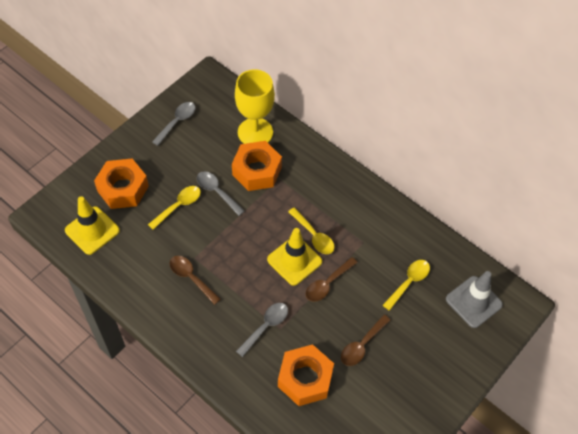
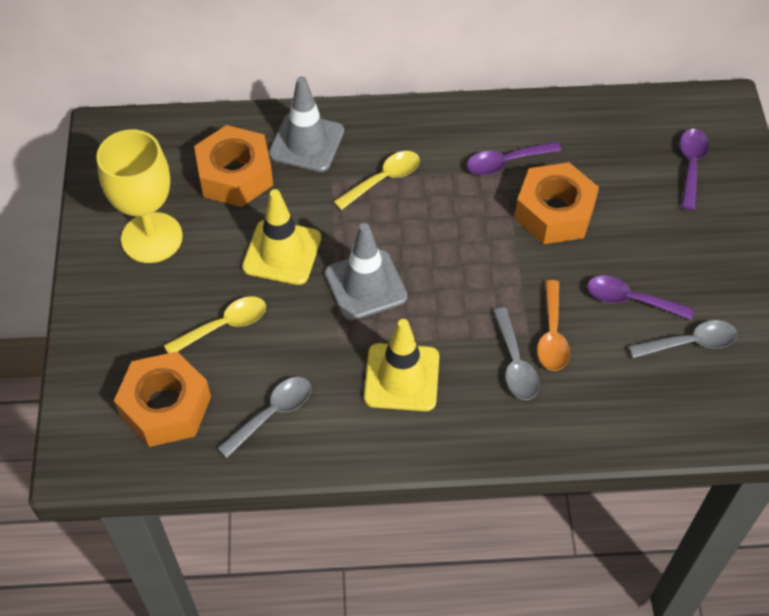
brown spoon: 3 -> 0
grey traffic cone: 1 -> 2
orange spoon: 0 -> 1
purple spoon: 0 -> 3
yellow spoon: 3 -> 2

